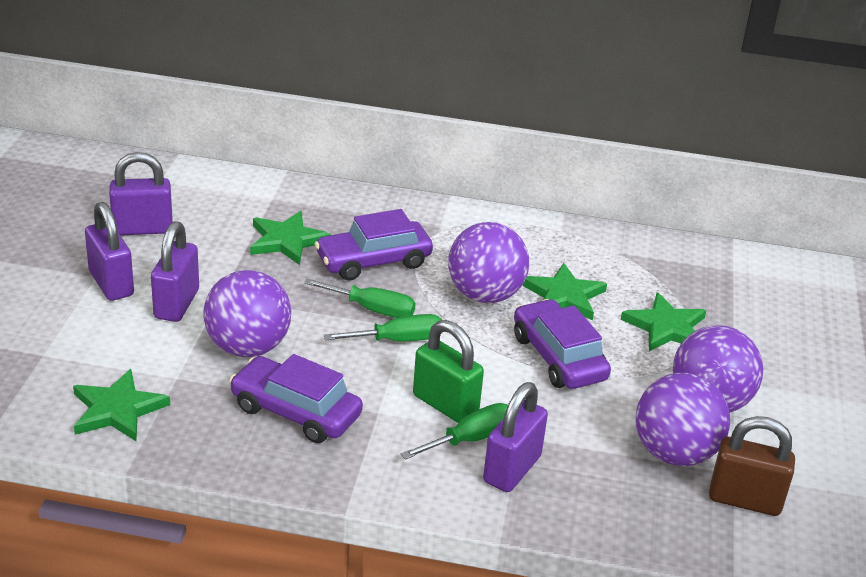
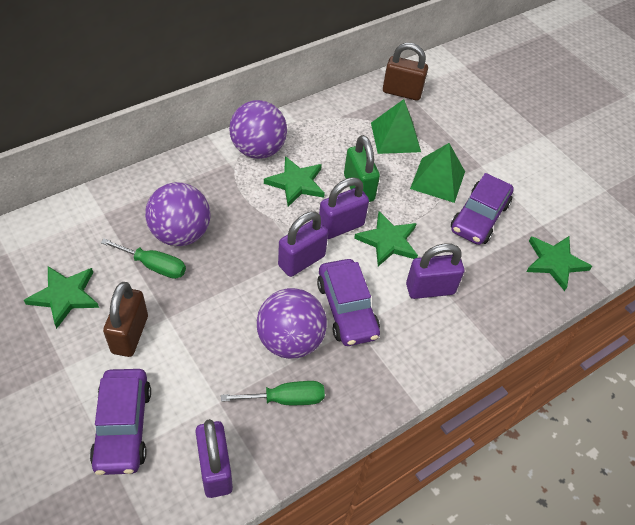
brown padlock: 1 -> 2
green pyramid: 0 -> 2
green screwdriver: 3 -> 2
purple ball: 4 -> 3

